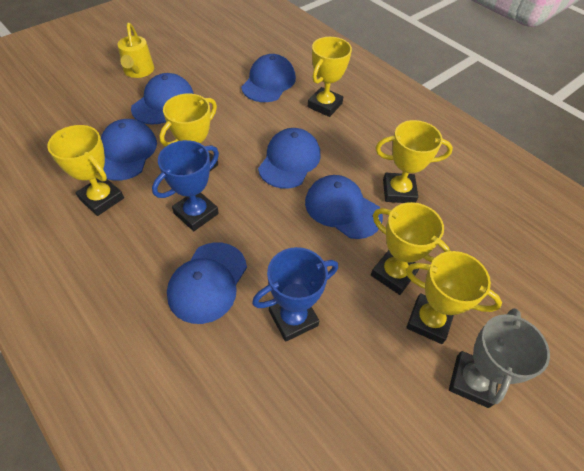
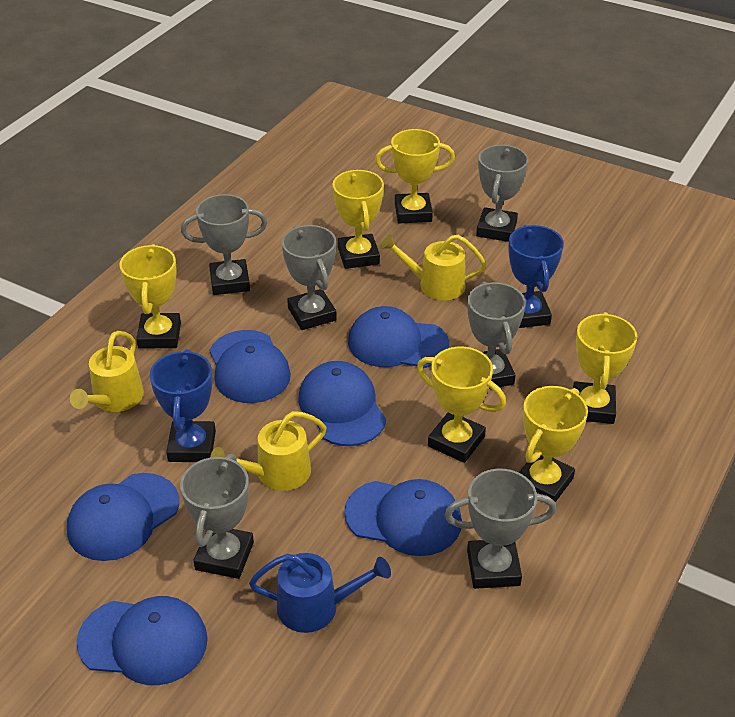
blue watering can: 0 -> 1
grey trophy: 1 -> 6
yellow watering can: 1 -> 3

